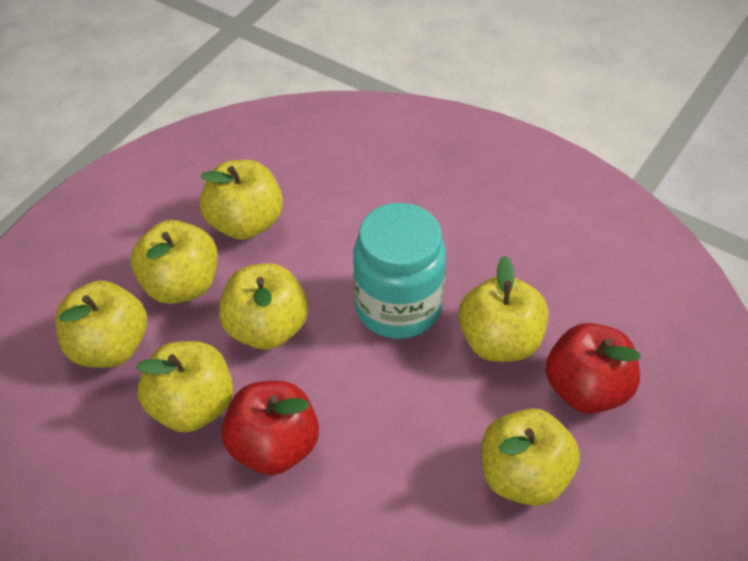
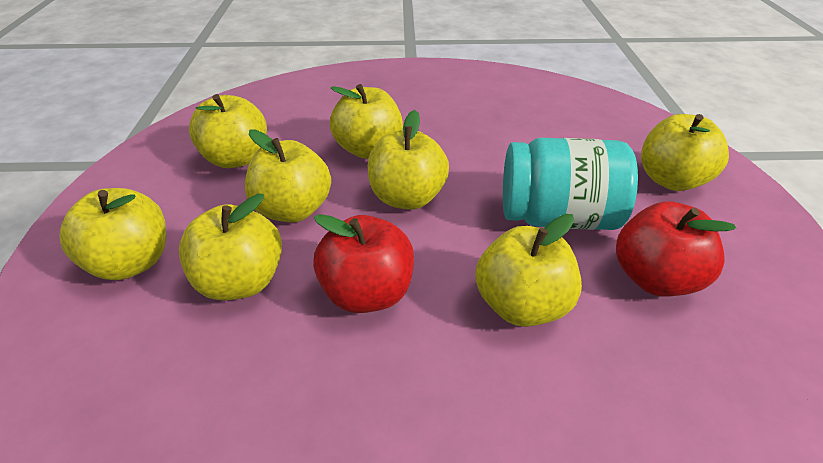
yellow apple: 7 -> 8

